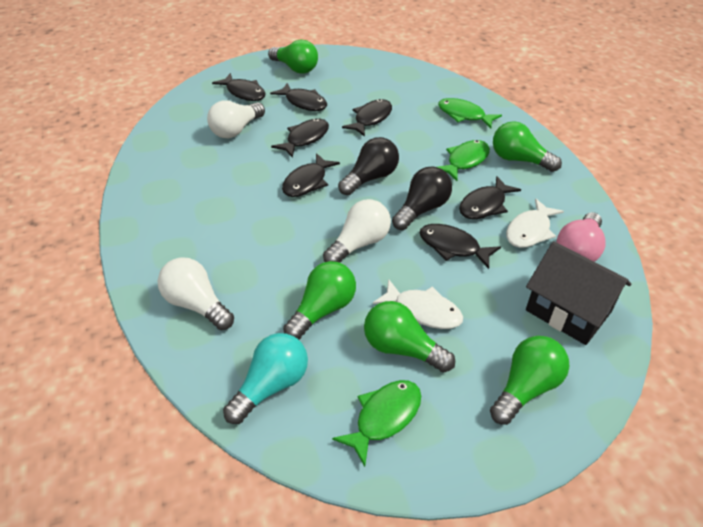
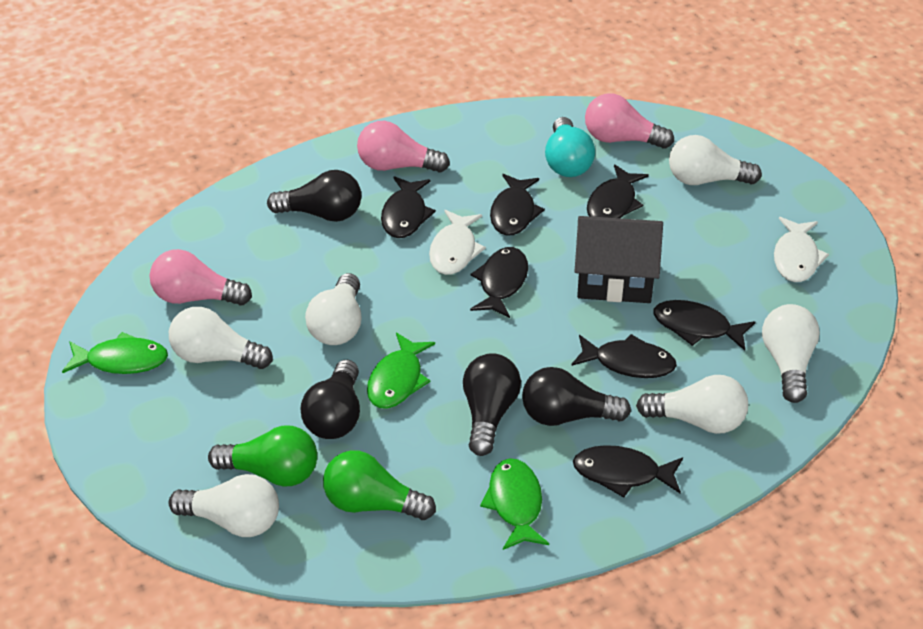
black light bulb: 2 -> 4
green light bulb: 5 -> 2
pink light bulb: 1 -> 3
white light bulb: 3 -> 6

